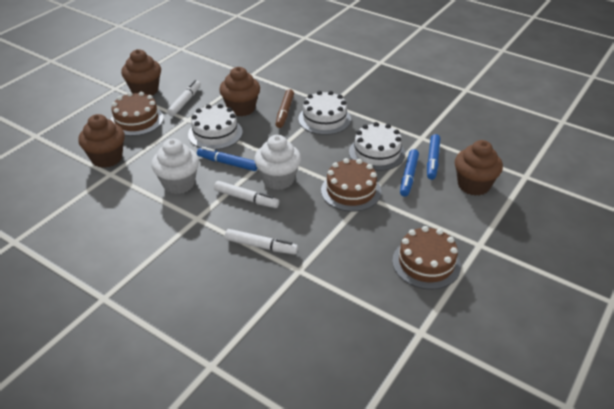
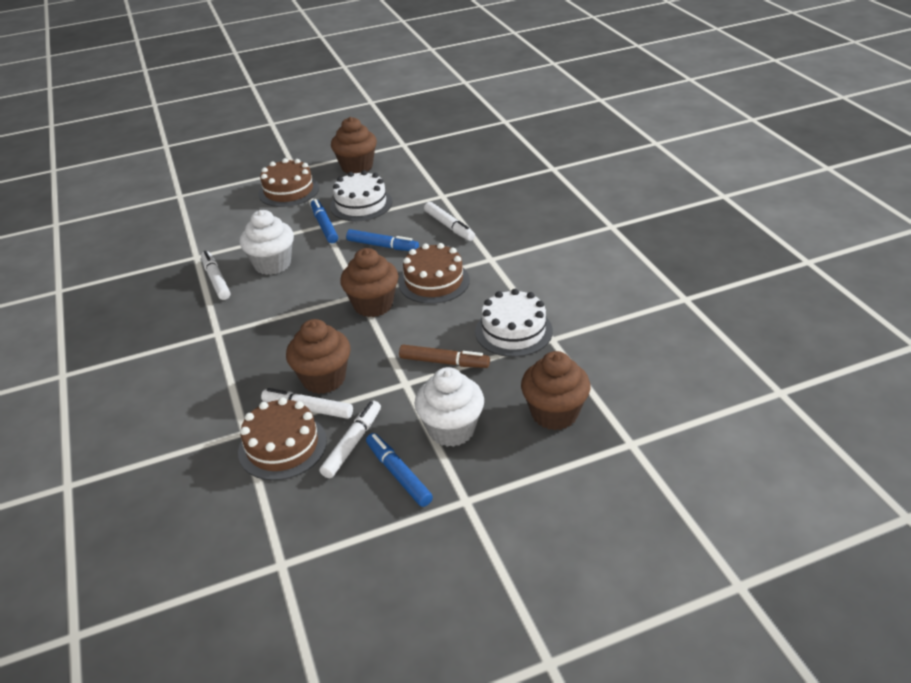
white cake: 3 -> 2
white marker: 3 -> 4

